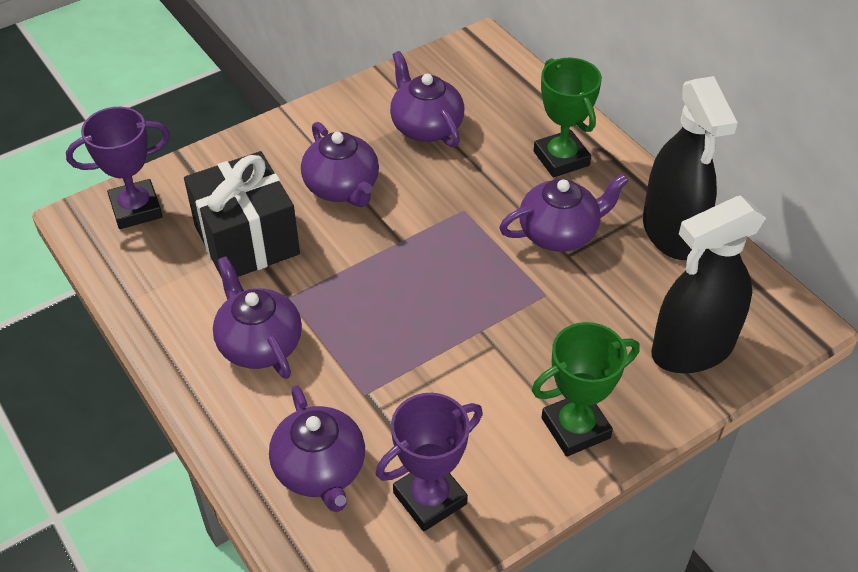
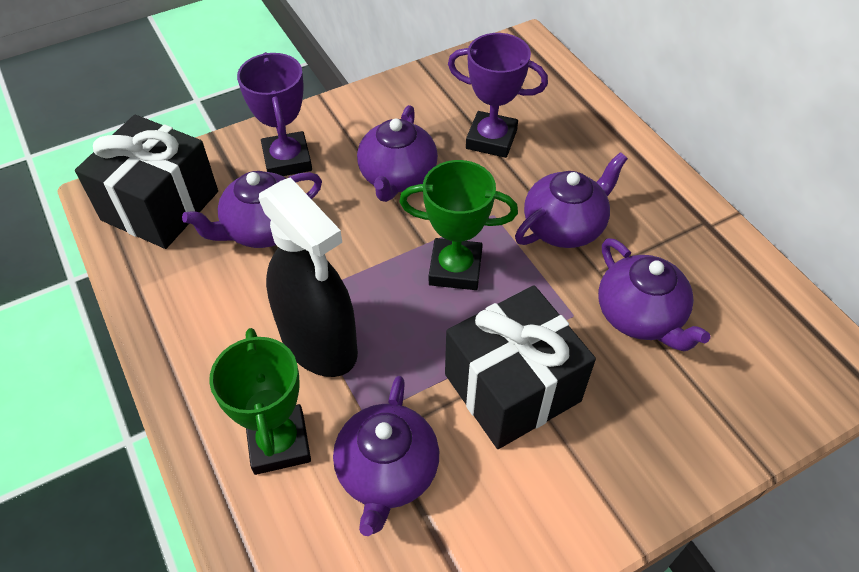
black gift: 1 -> 2
black spray bottle: 2 -> 1

